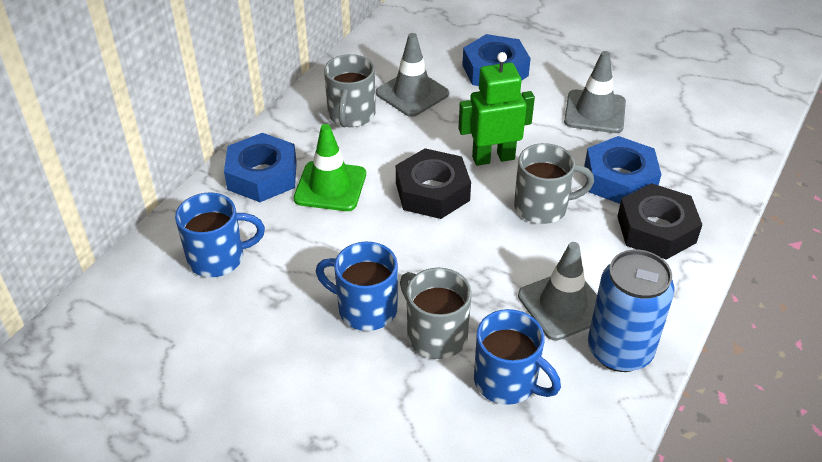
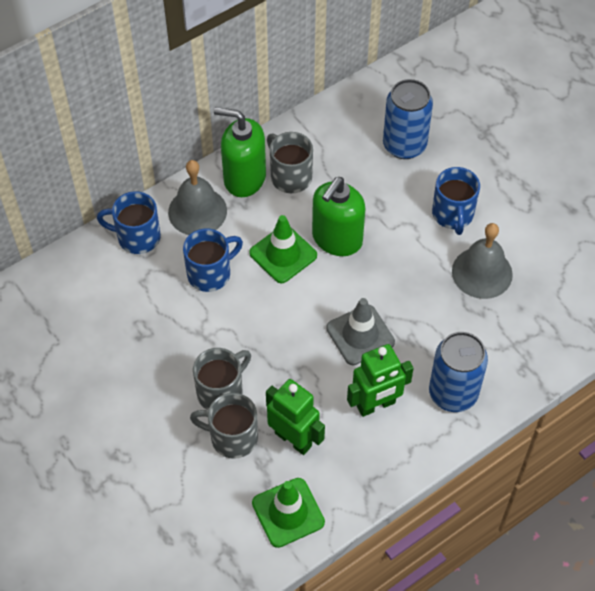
black nut: 2 -> 0
blue can: 1 -> 2
blue nut: 3 -> 0
green robot: 1 -> 2
green soap dispenser: 0 -> 2
green traffic cone: 1 -> 2
grey bell: 0 -> 2
grey traffic cone: 3 -> 1

